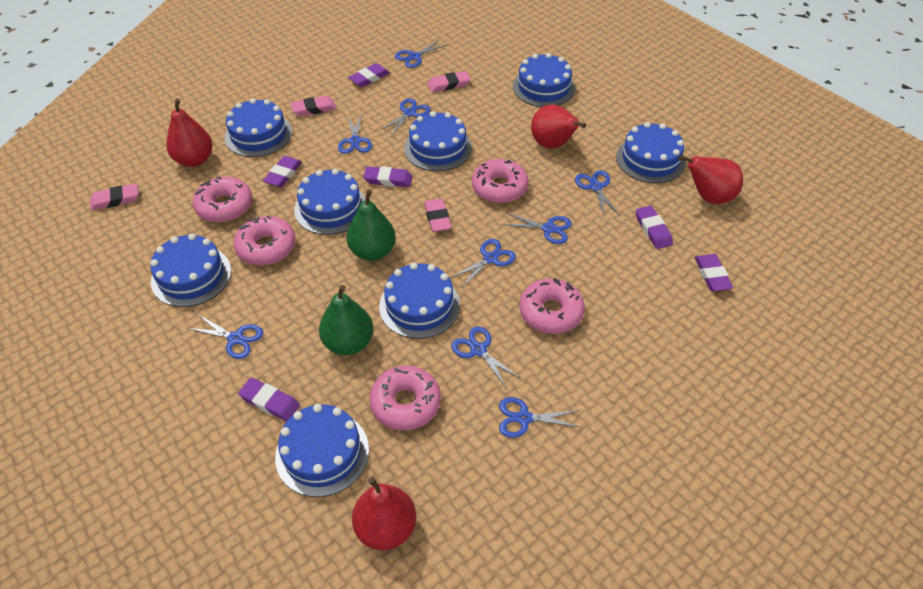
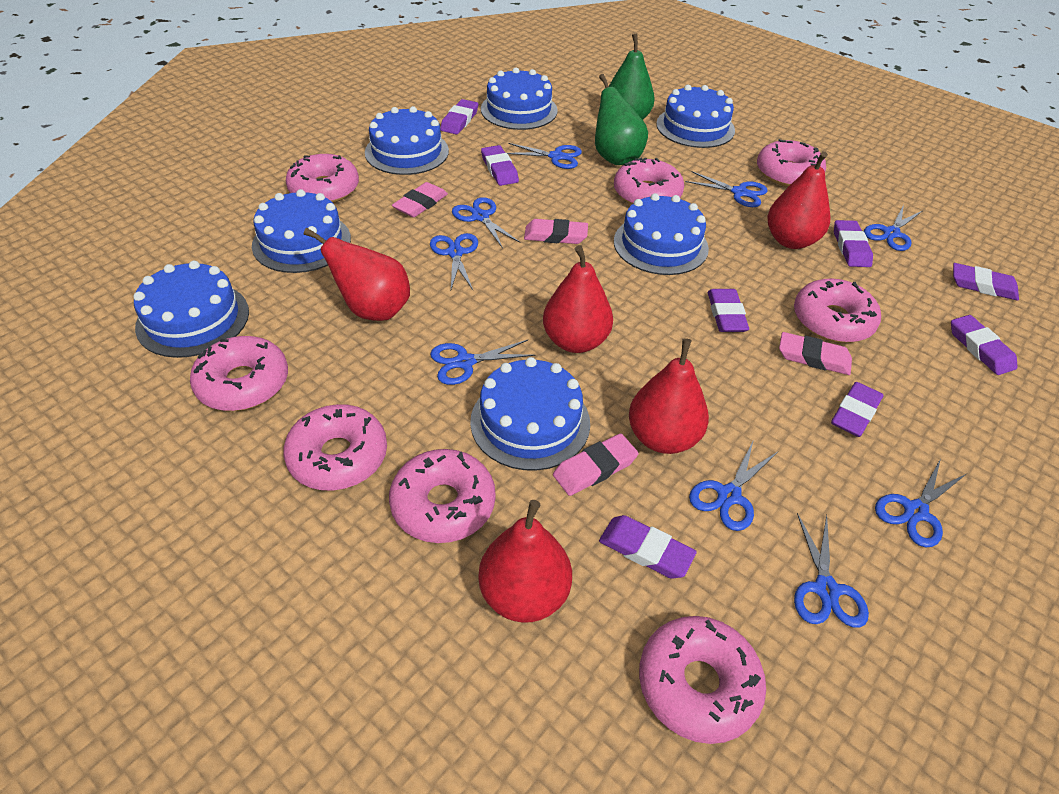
blue cake: 8 -> 7
pink donut: 5 -> 8
purple eraser: 6 -> 8
red pear: 4 -> 5

